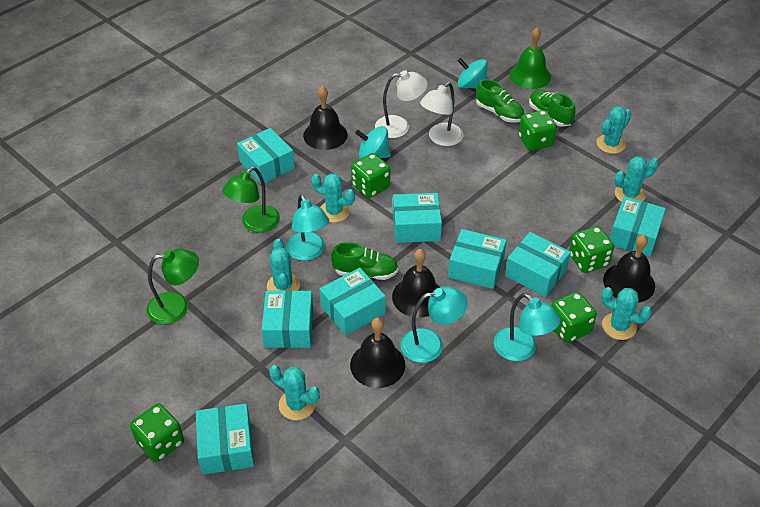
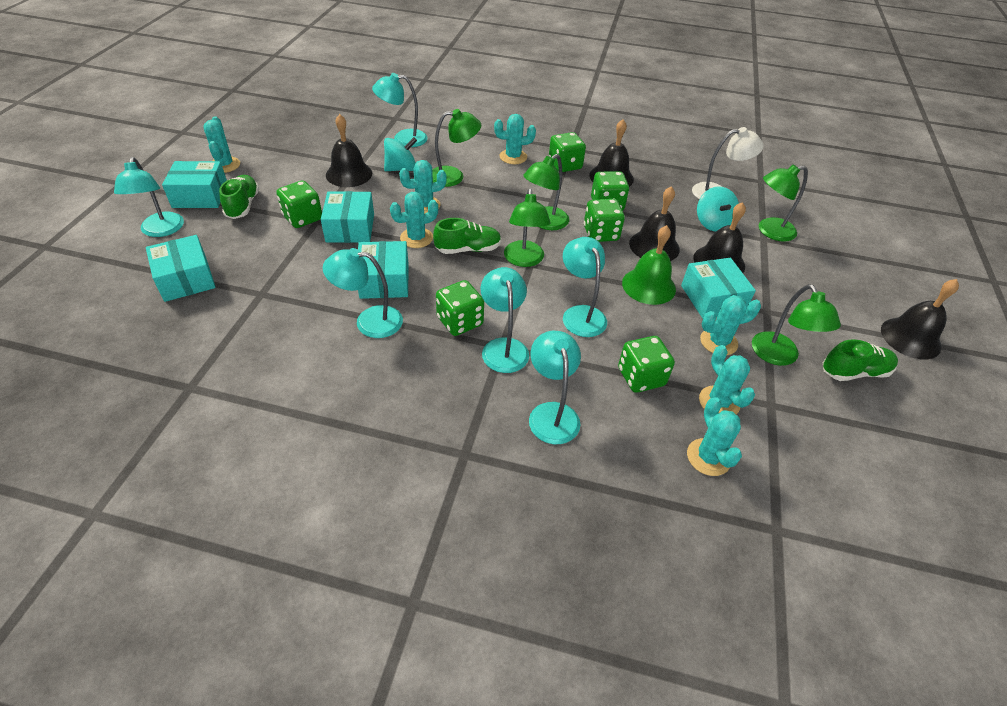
black bell: 4 -> 5
green dice: 5 -> 6
green lamp: 2 -> 5
turquoise box: 8 -> 5
turquoise cactus: 6 -> 7
turquoise lamp: 3 -> 6
white lamp: 2 -> 1

